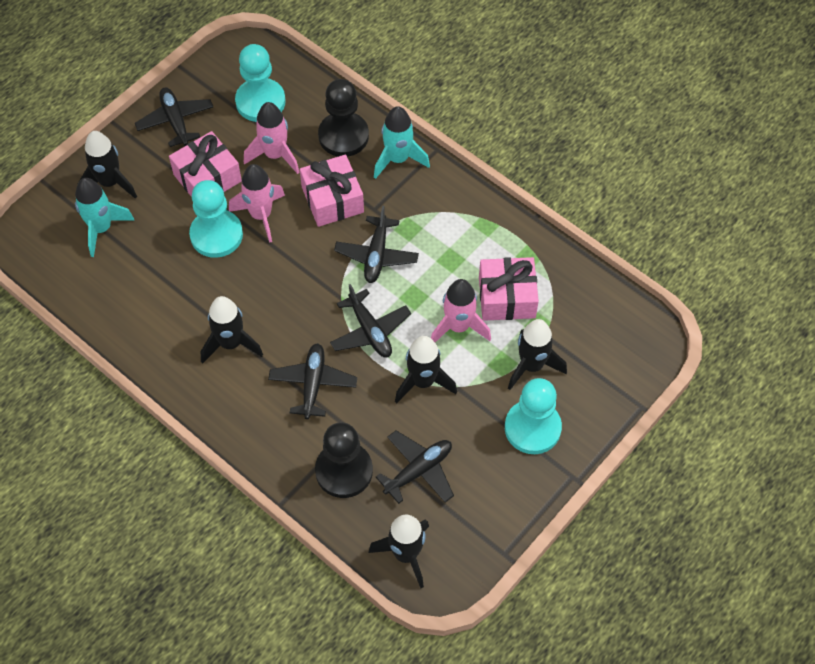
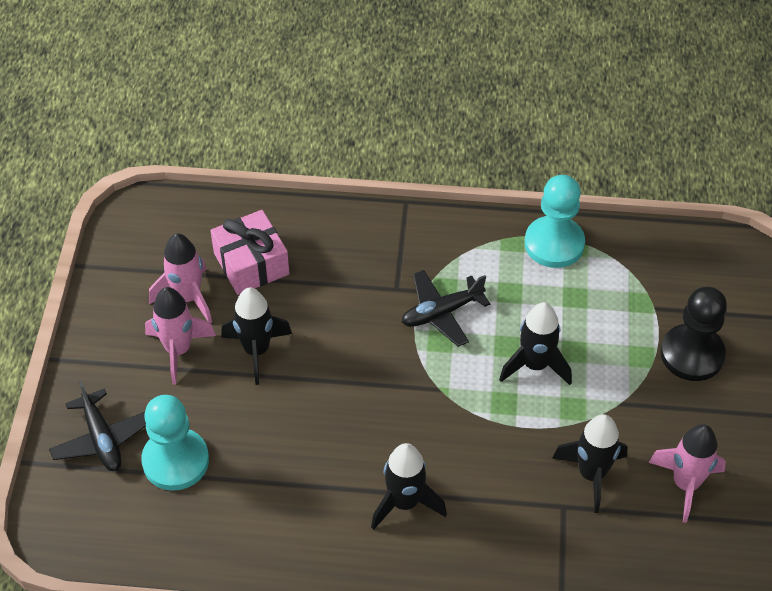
black pawn: 2 -> 1
black plane: 5 -> 2
black rocket: 5 -> 4
pink gift: 3 -> 1
turquoise pawn: 3 -> 2
turquoise rocket: 2 -> 0

